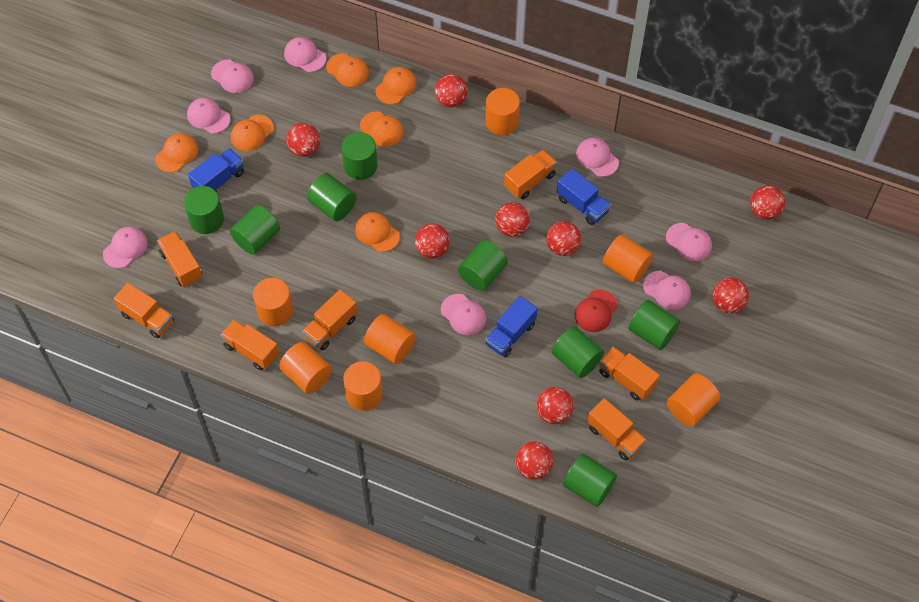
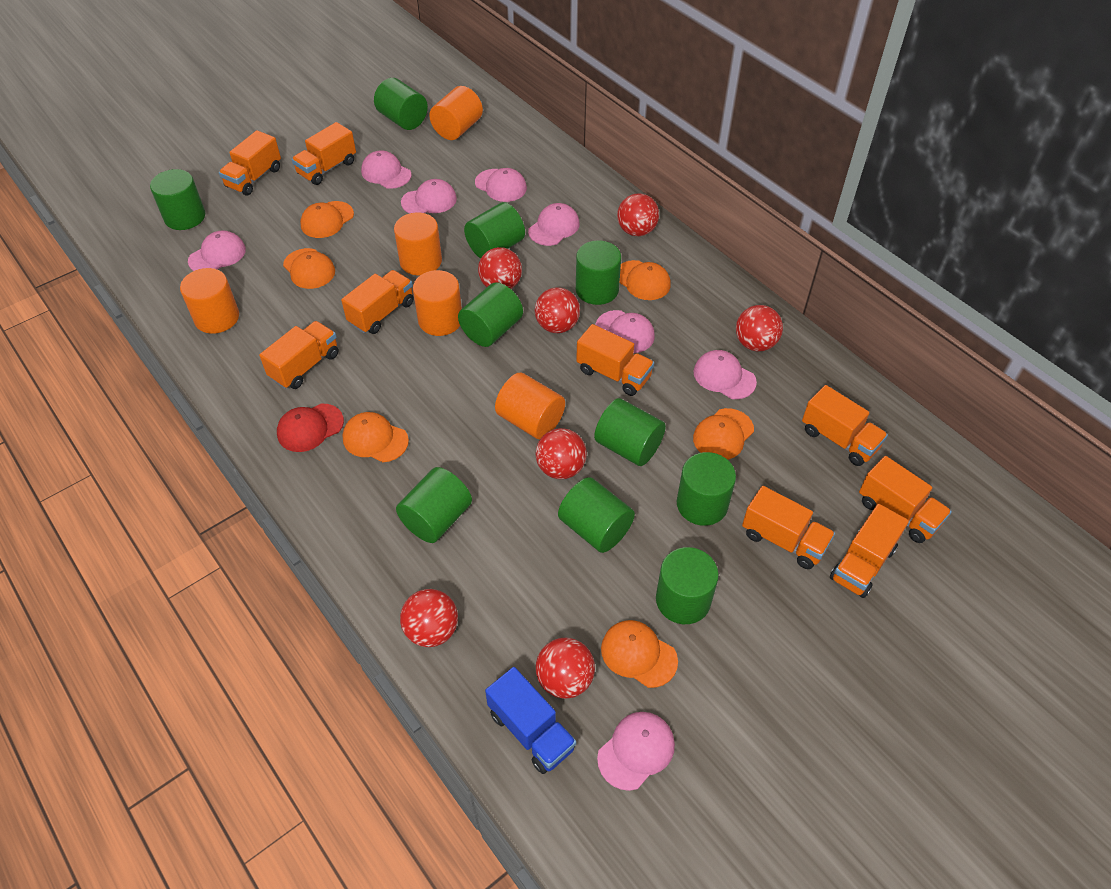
blue truck: 3 -> 1
green cylinder: 8 -> 10
orange cylinder: 7 -> 5
orange truck: 7 -> 9
red ball: 9 -> 7

